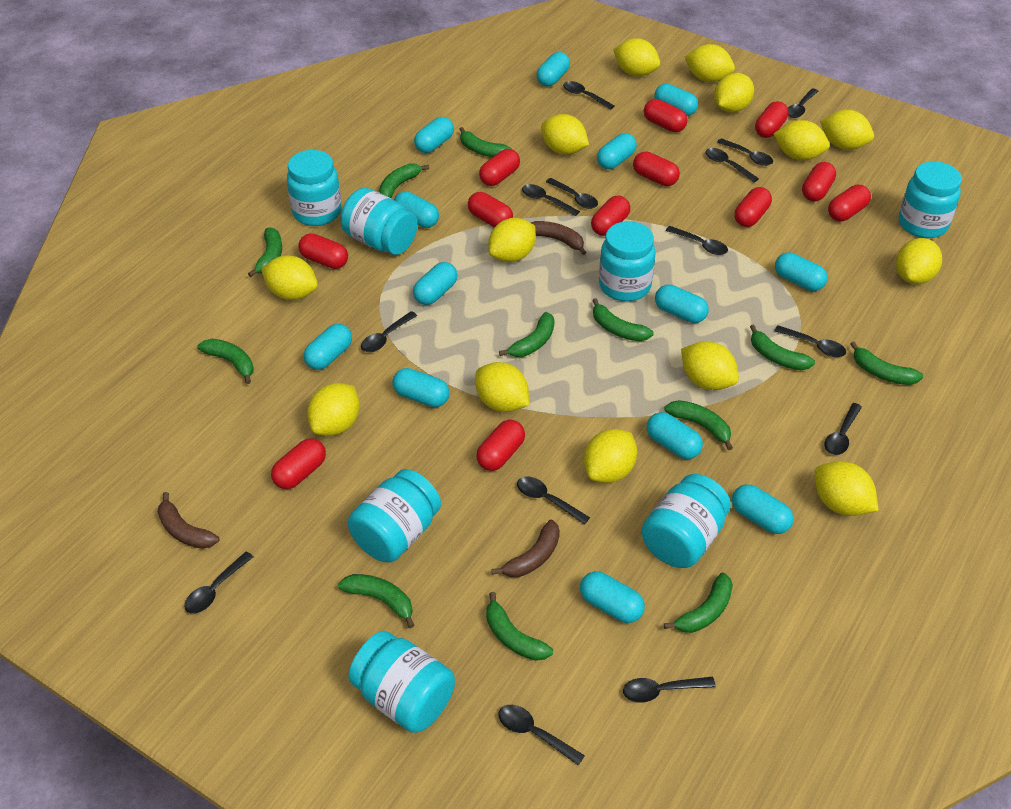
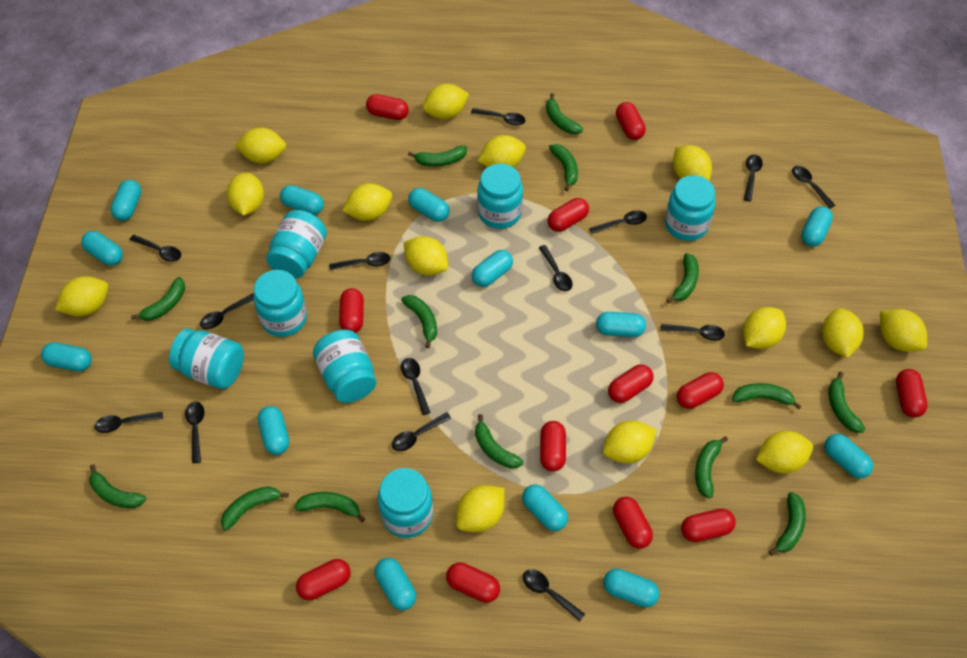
brown banana: 3 -> 0
green banana: 12 -> 14

